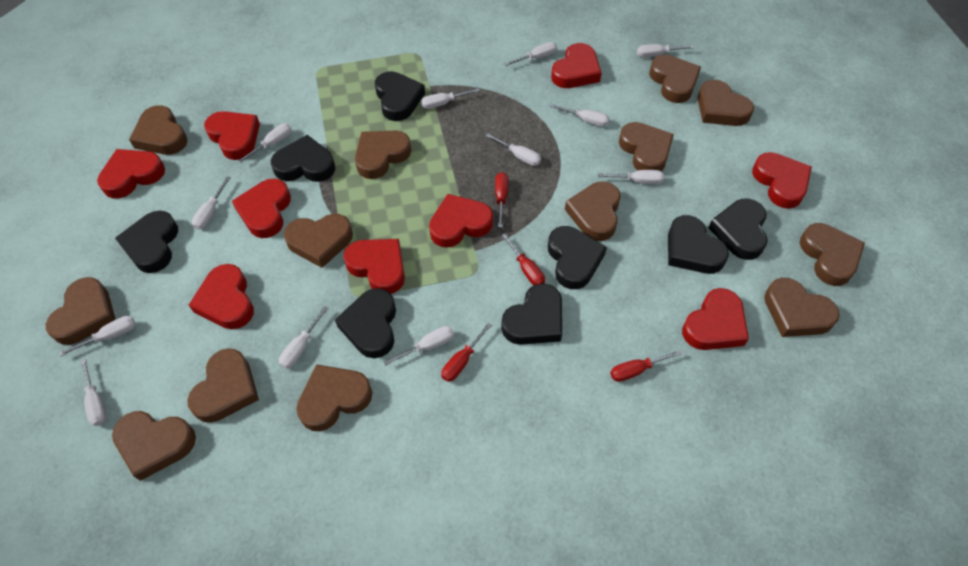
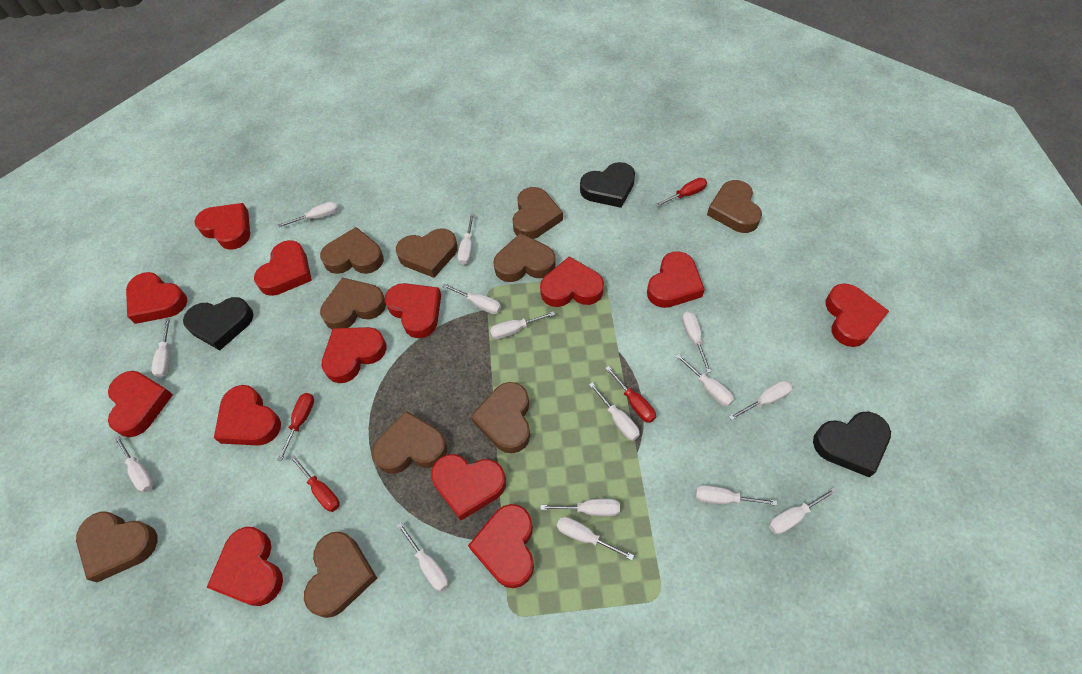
black heart: 8 -> 3
brown heart: 13 -> 10
red heart: 9 -> 13
white screwdriver: 12 -> 15

